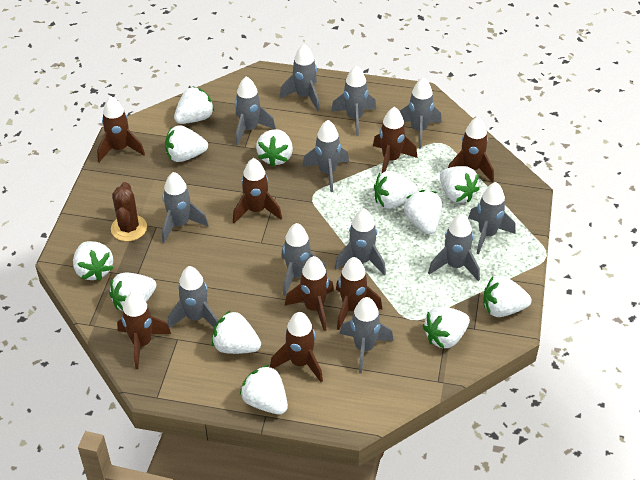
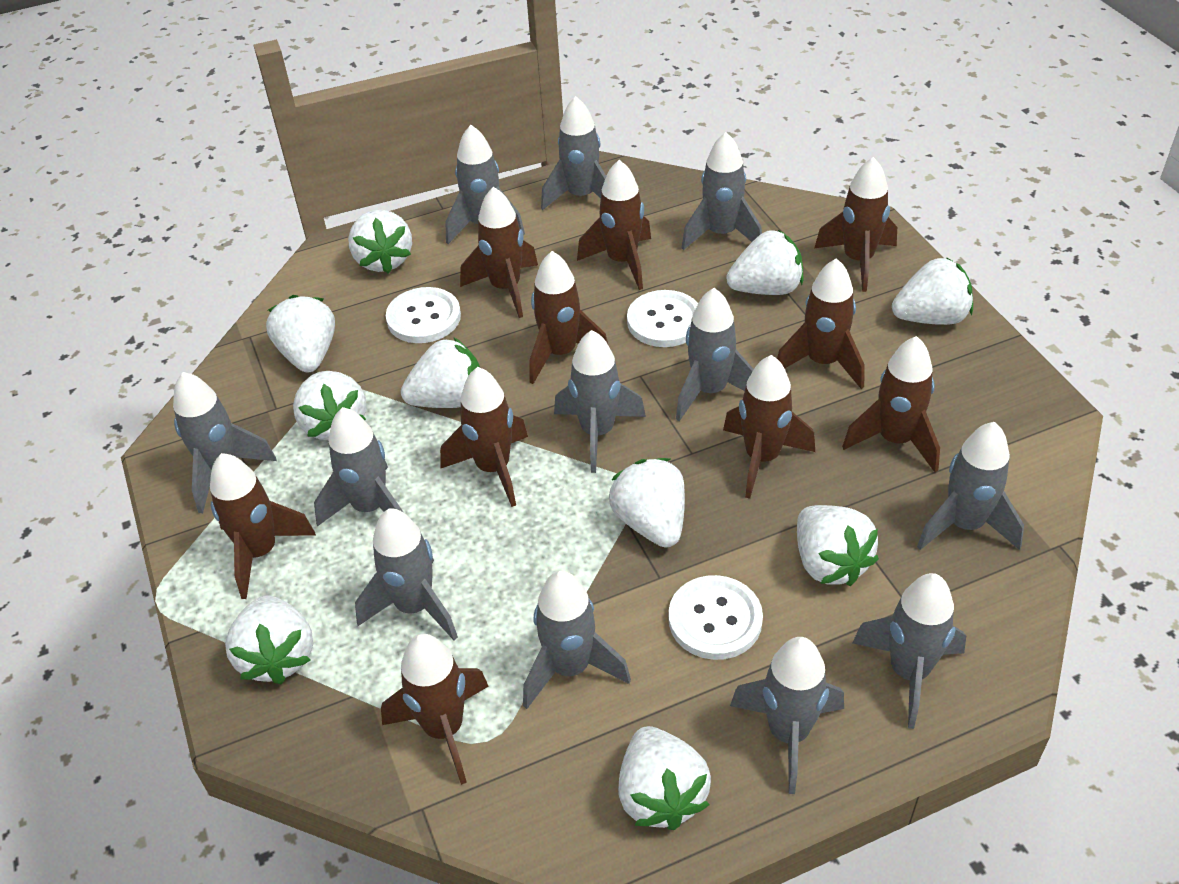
brown cactus: 1 -> 0
brown rocket: 8 -> 10
white button: 0 -> 3
white strawberry: 12 -> 10

